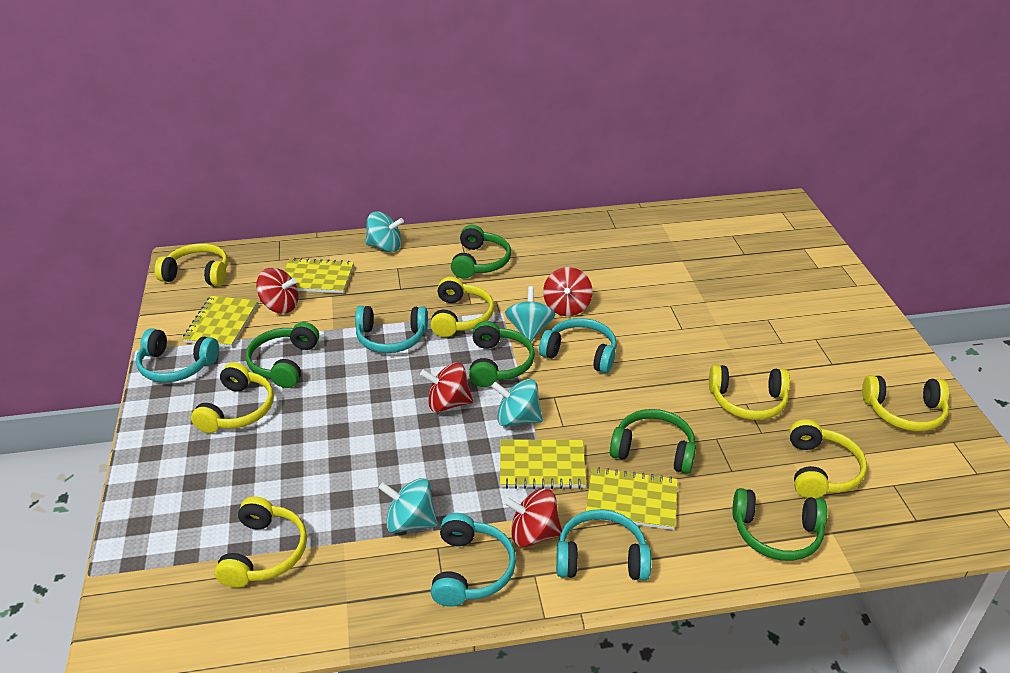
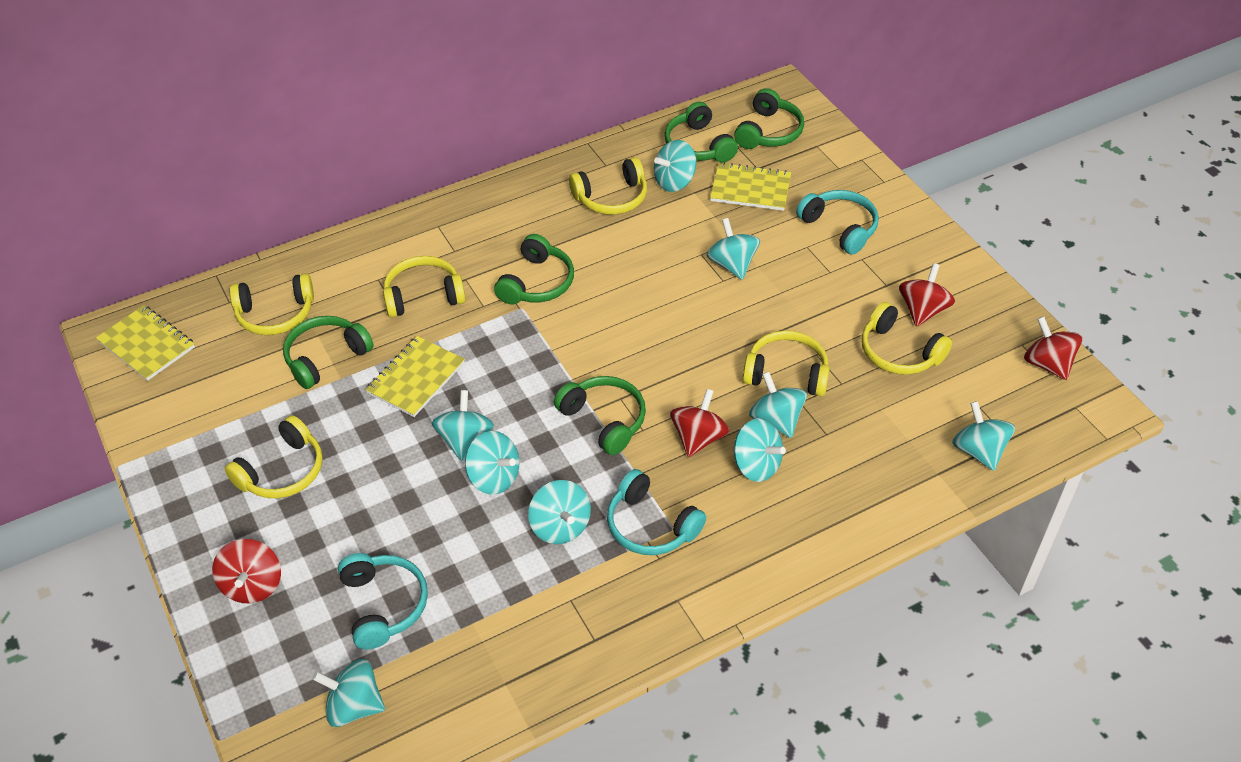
turquoise headphones: 5 -> 3
turquoise spinning top: 4 -> 9
yellow headphones: 7 -> 6
yellow notebook: 4 -> 3

